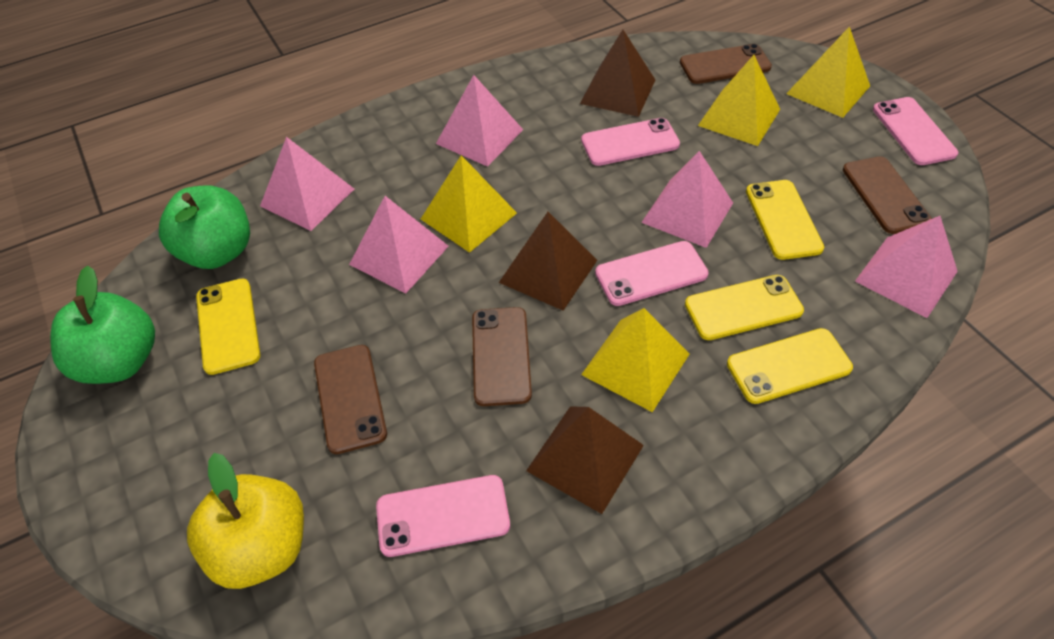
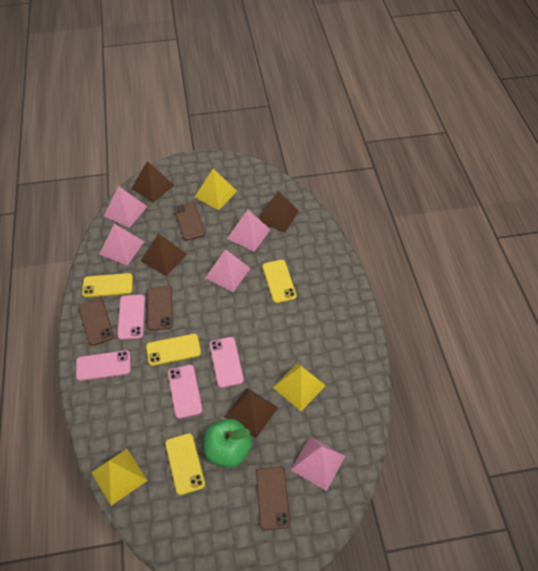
brown pyramid: 3 -> 4
green apple: 2 -> 1
yellow apple: 1 -> 0
yellow pyramid: 4 -> 3

